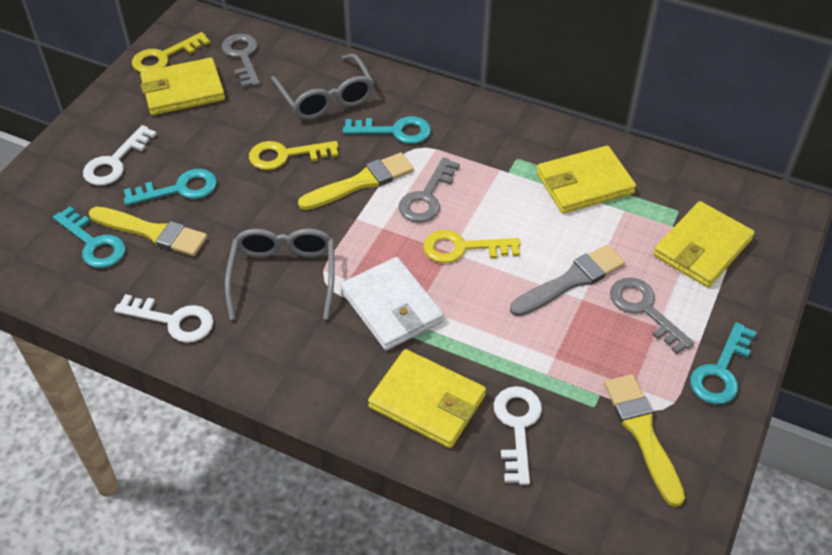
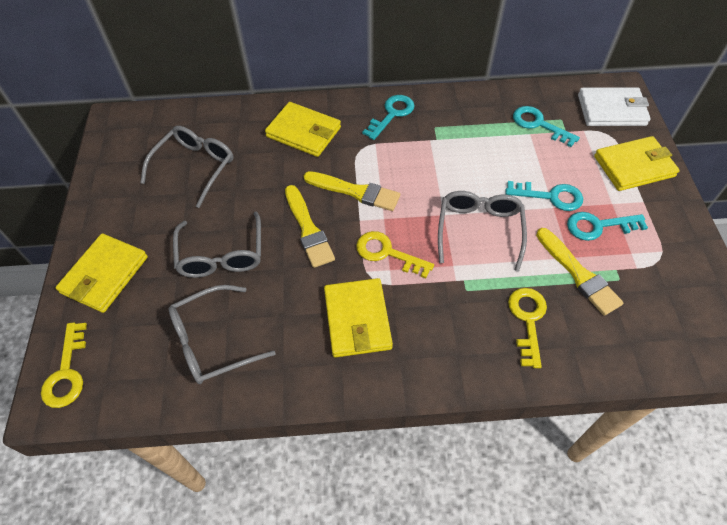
grey brush: 1 -> 0
grey glasses: 2 -> 4
grey key: 3 -> 0
white key: 3 -> 0

